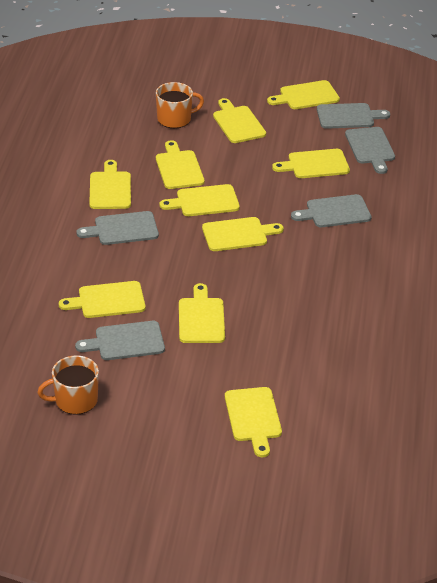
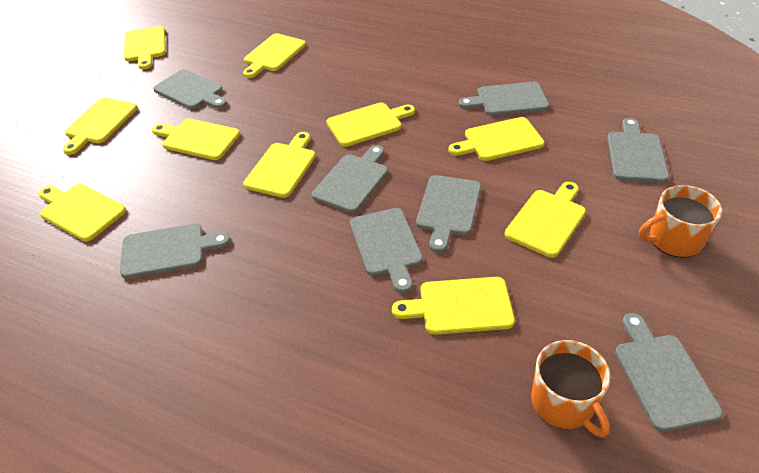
grey cutting board: 5 -> 8

